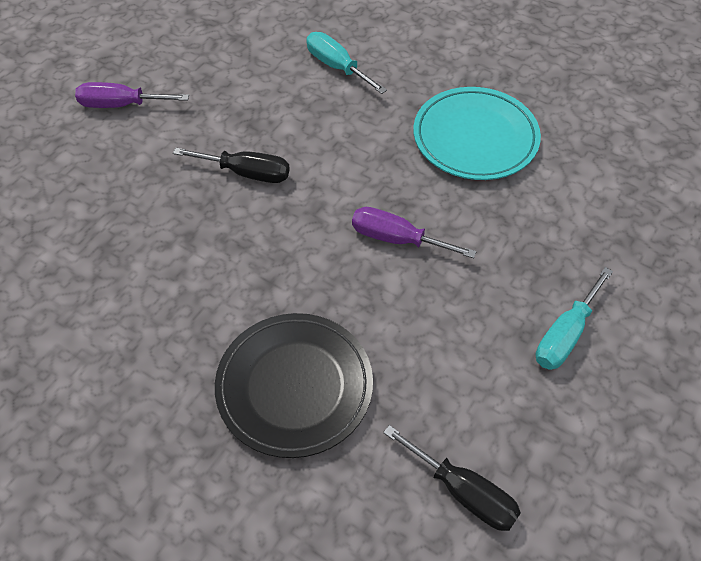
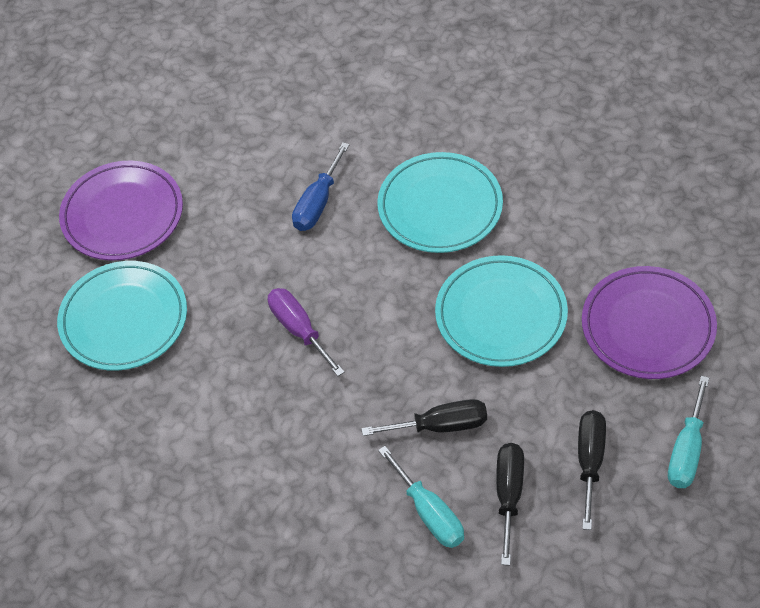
black plate: 1 -> 0
black screwdriver: 2 -> 3
blue screwdriver: 0 -> 1
purple plate: 0 -> 2
purple screwdriver: 2 -> 1
turquoise plate: 1 -> 3

